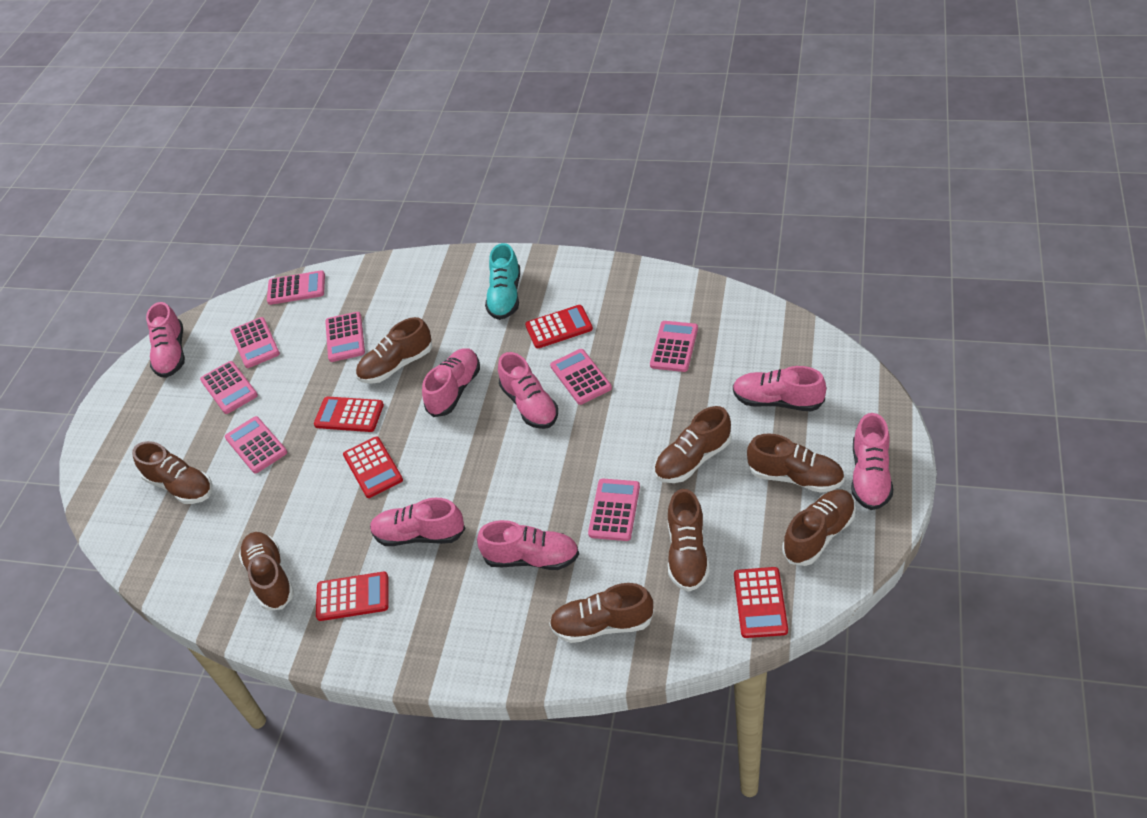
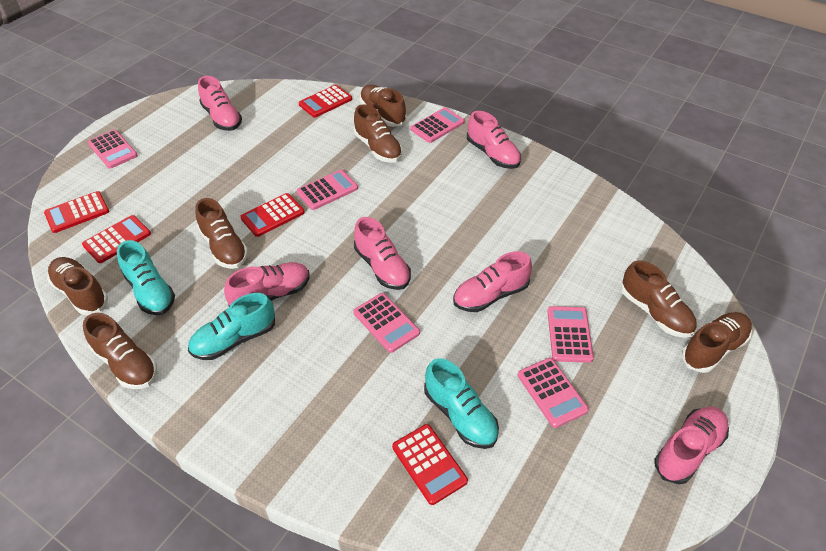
brown shoe: 8 -> 7
pink calculator: 8 -> 6
pink shoe: 7 -> 6
turquoise shoe: 1 -> 3

